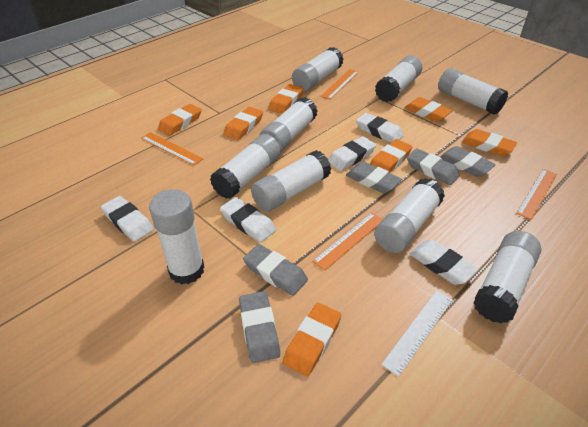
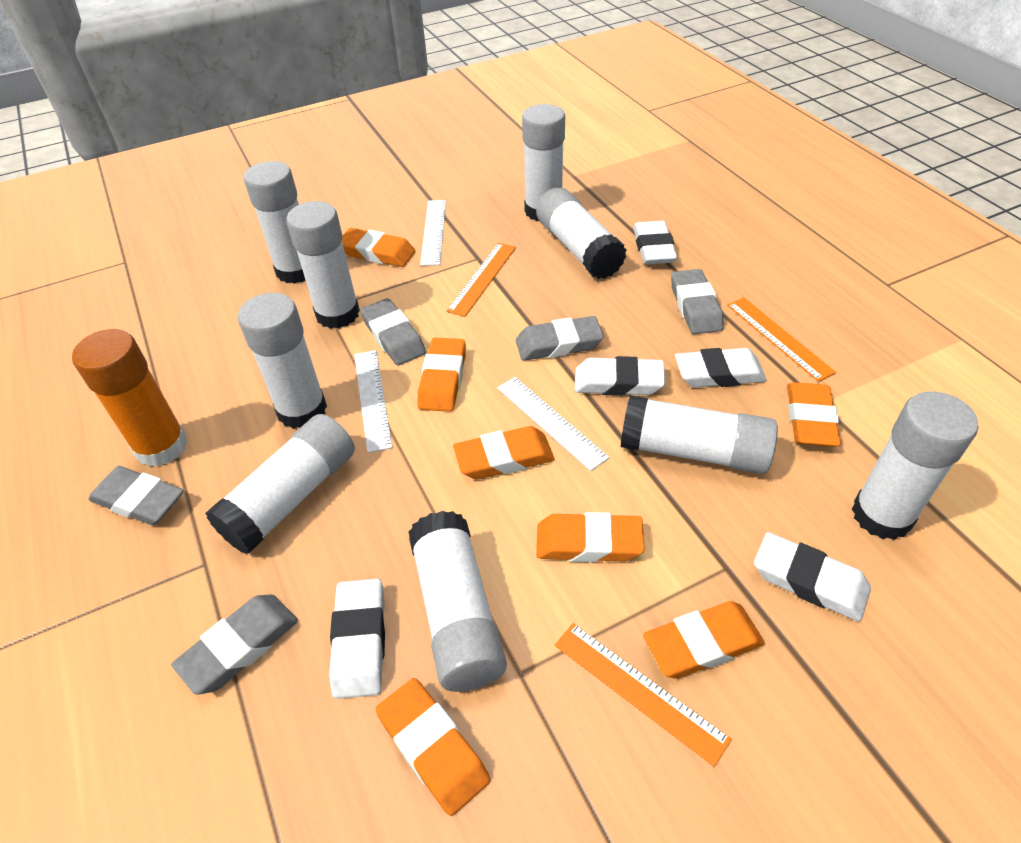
orange glue stick: 0 -> 1
orange ruler: 4 -> 3
white ruler: 1 -> 3

